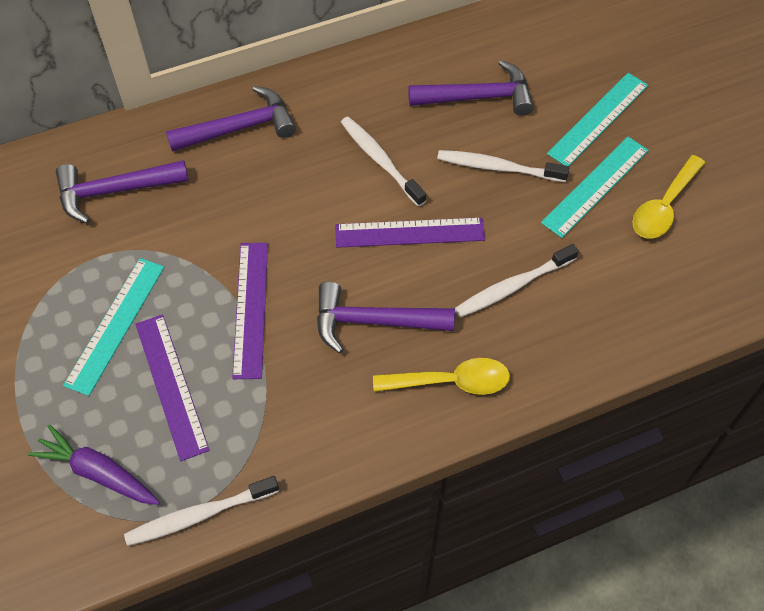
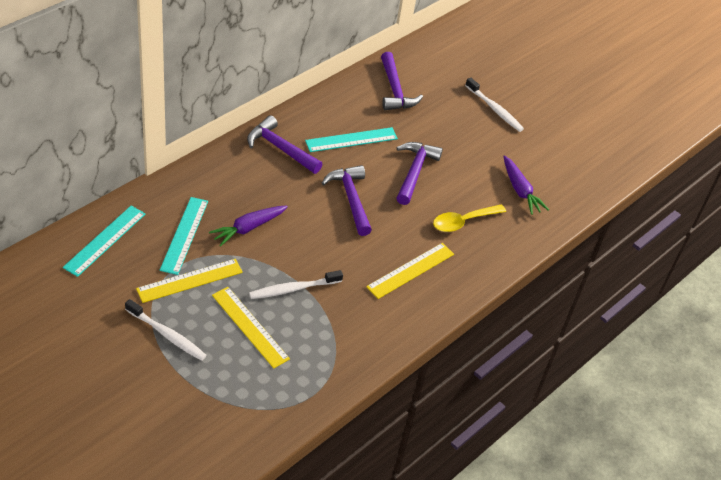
purple carrot: 1 -> 2
purple ruler: 3 -> 0
white toothbrush: 4 -> 3
yellow ruler: 0 -> 3
yellow spoon: 2 -> 1

